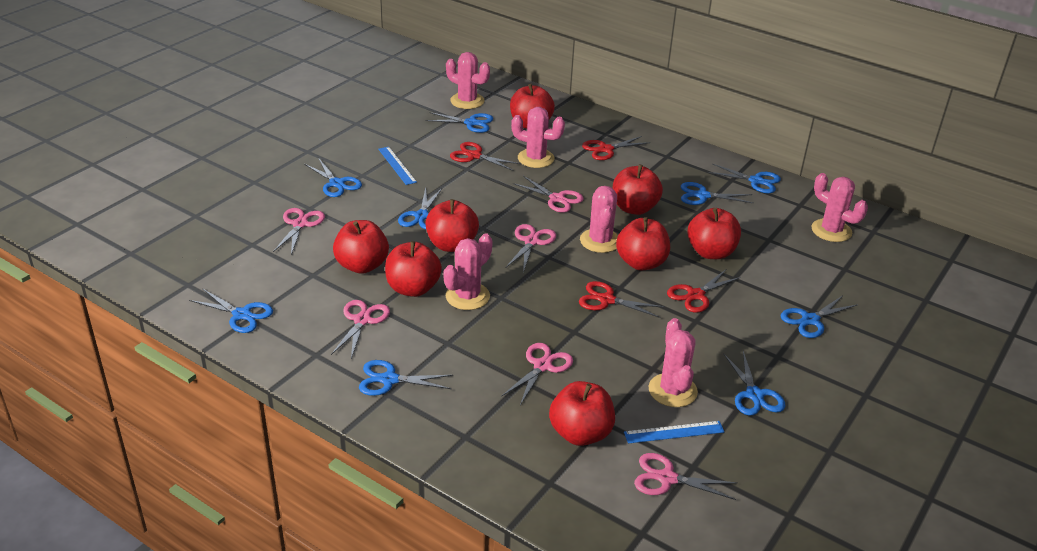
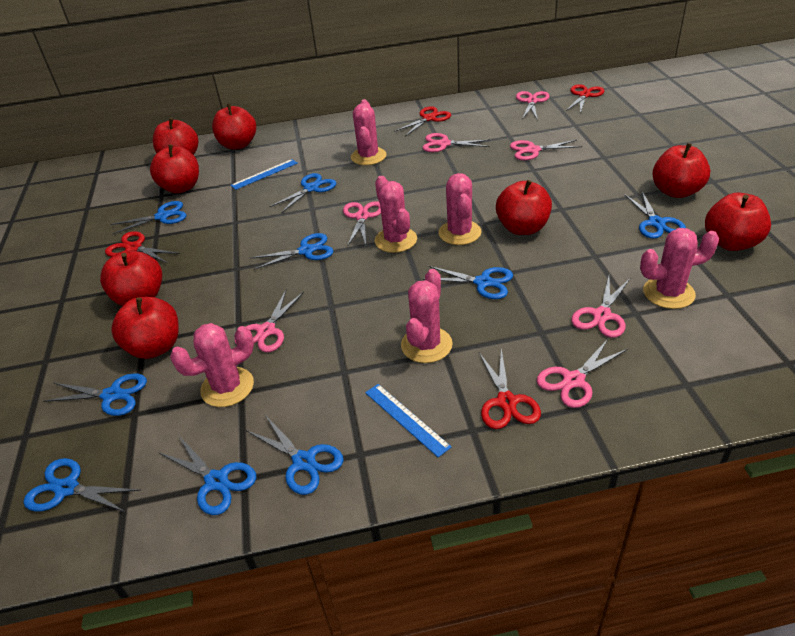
pink scissors: 6 -> 7

